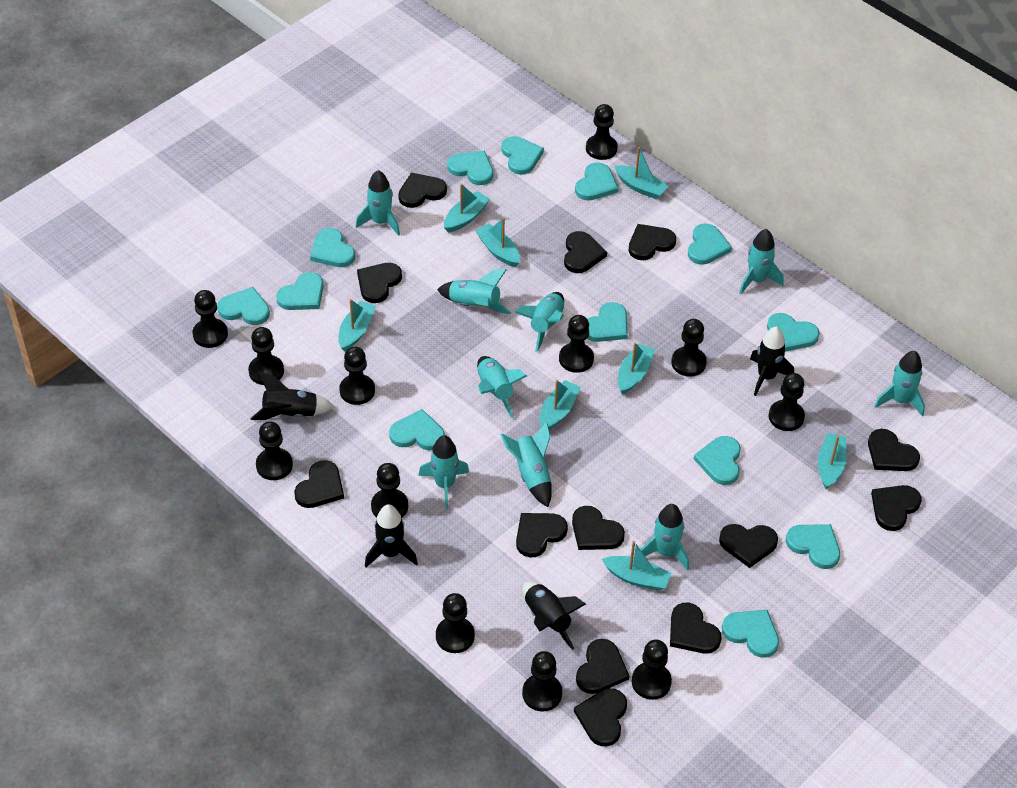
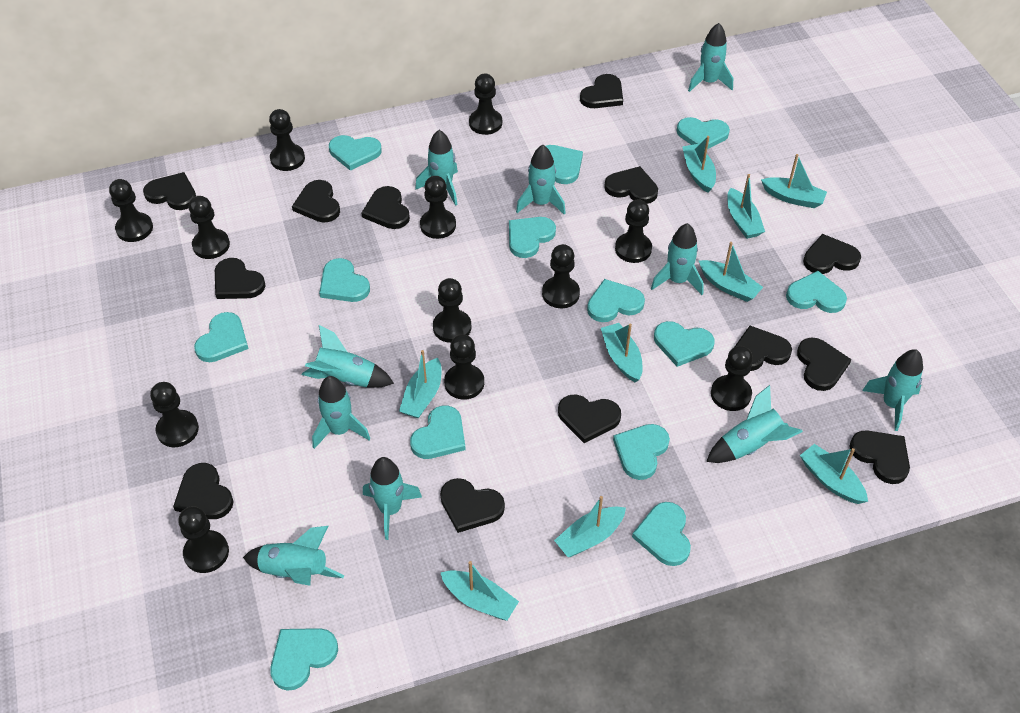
black rocket: 4 -> 0
turquoise boat: 8 -> 9
turquoise rocket: 9 -> 10

